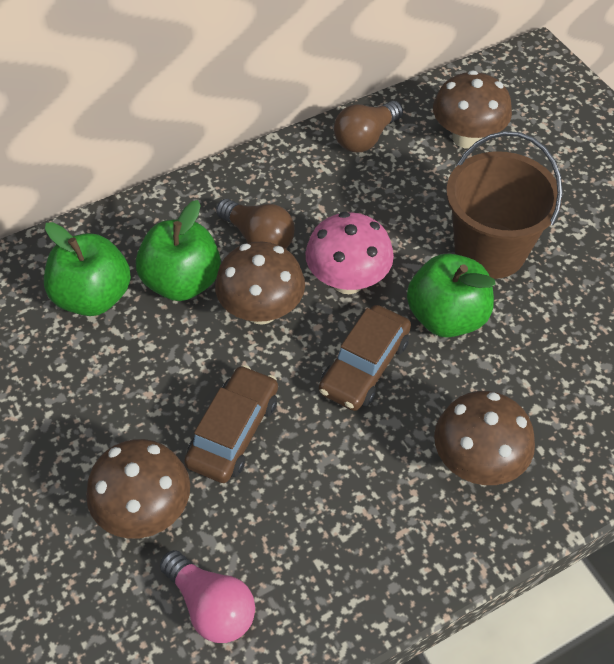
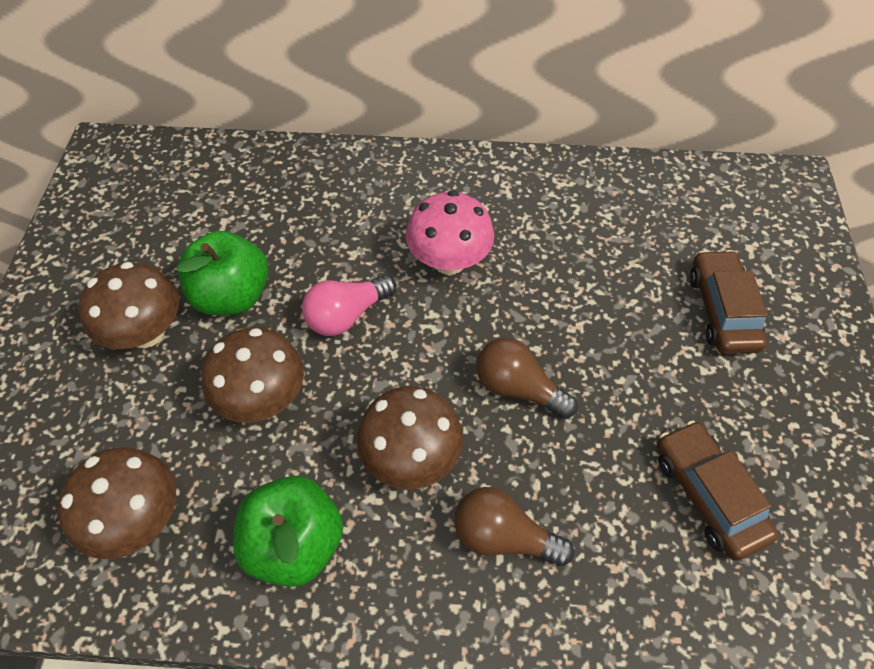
brown bucket: 1 -> 0
green apple: 3 -> 2

